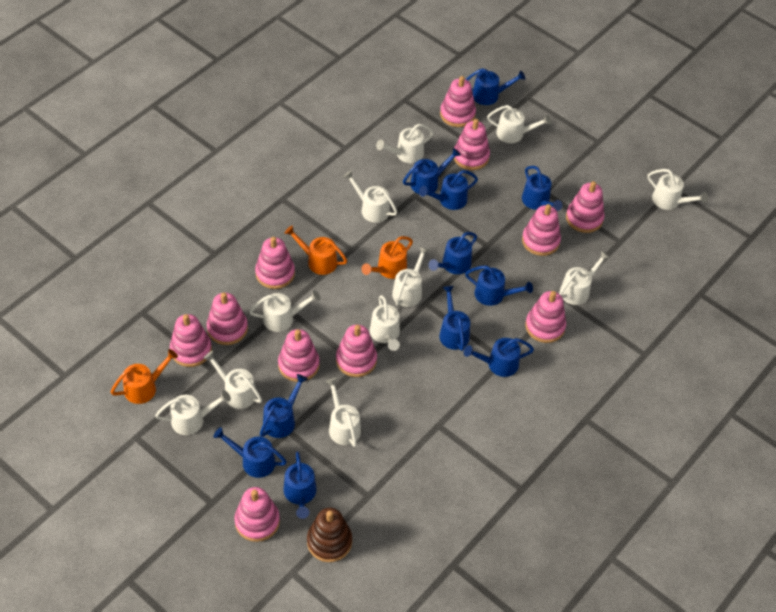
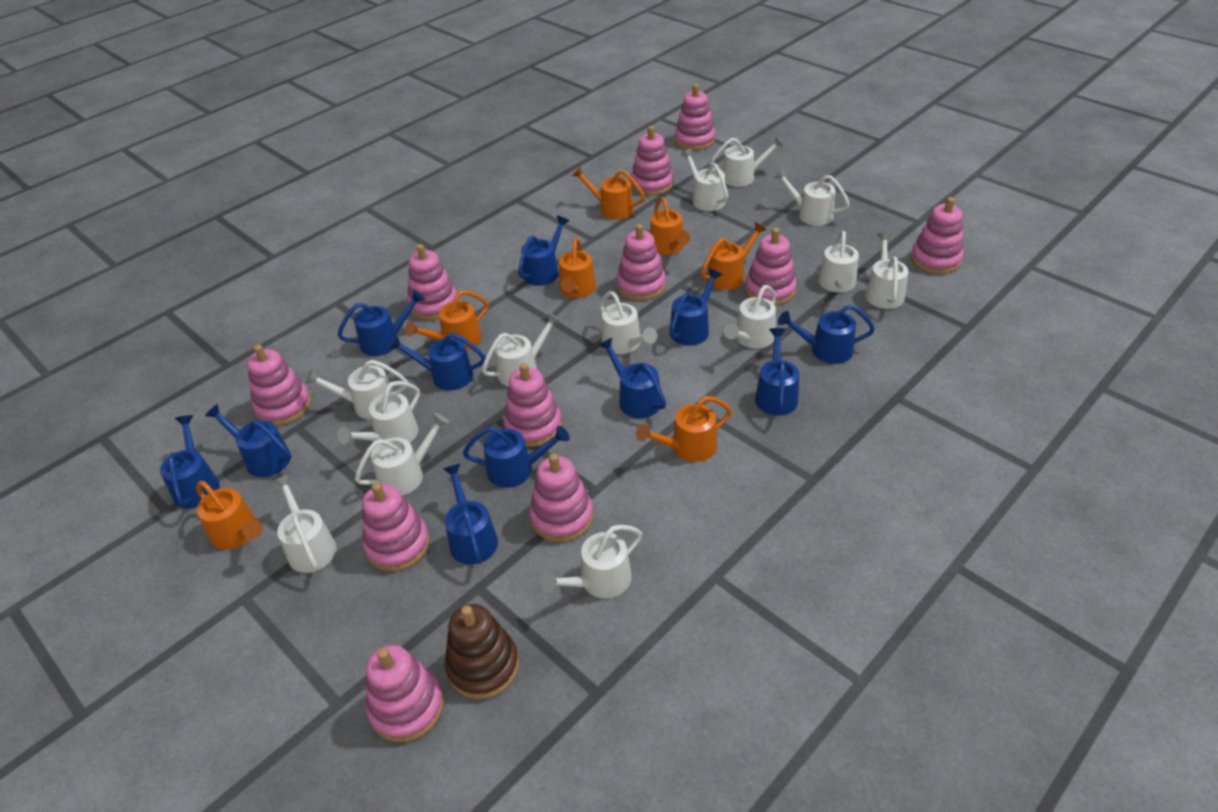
orange watering can: 3 -> 7
white watering can: 11 -> 13

